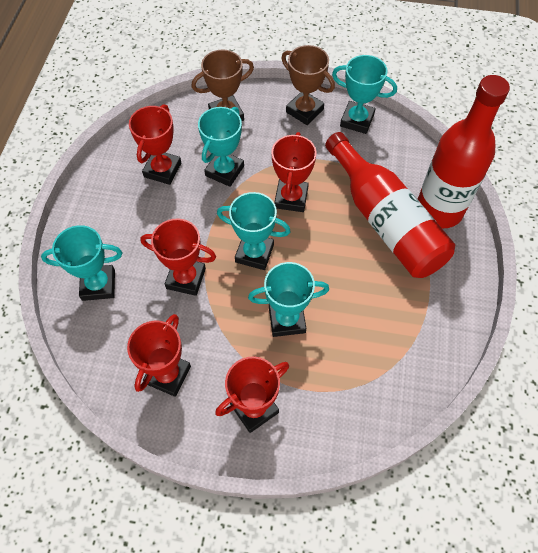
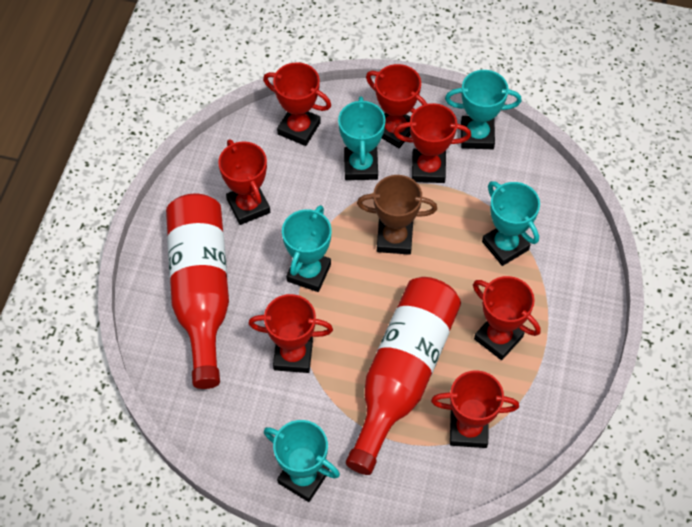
brown trophy: 2 -> 1
red trophy: 5 -> 7

